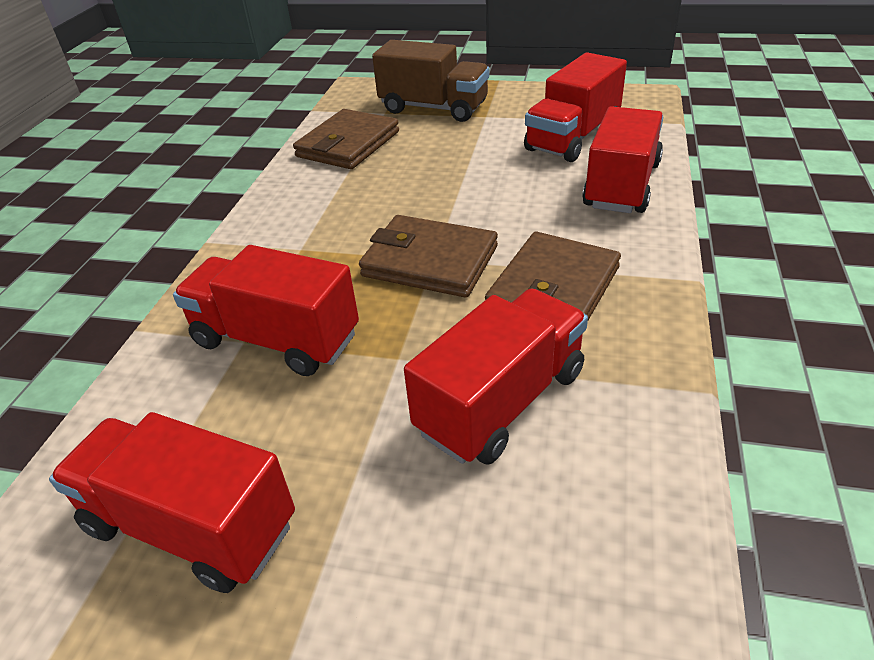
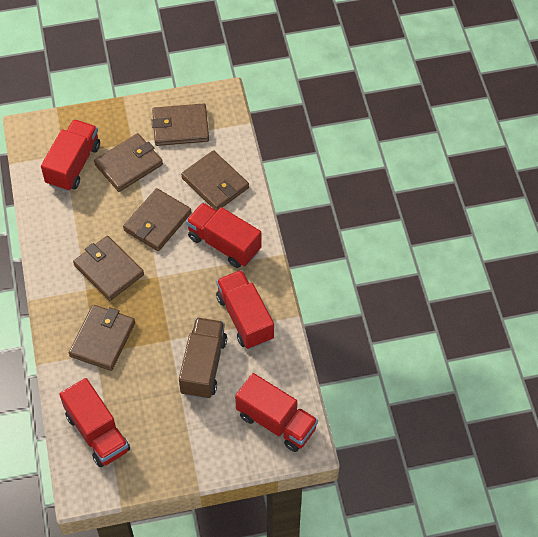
brown wallet: 3 -> 6

